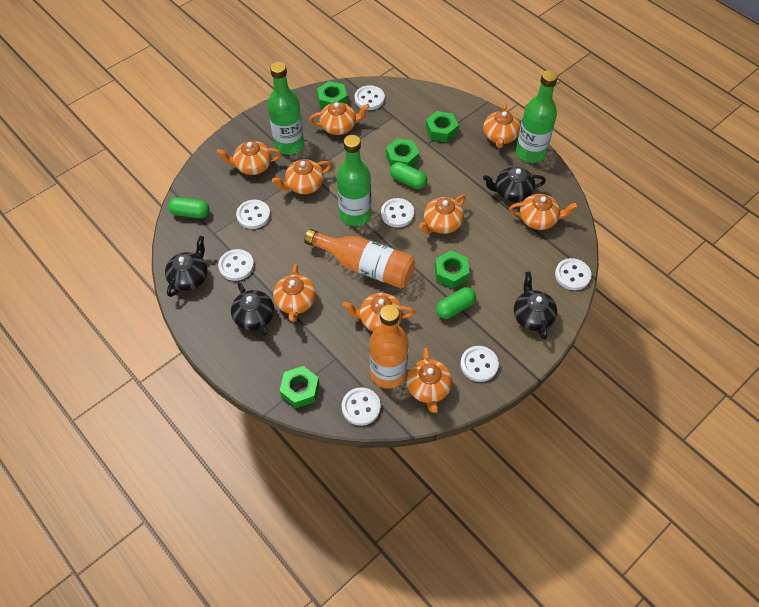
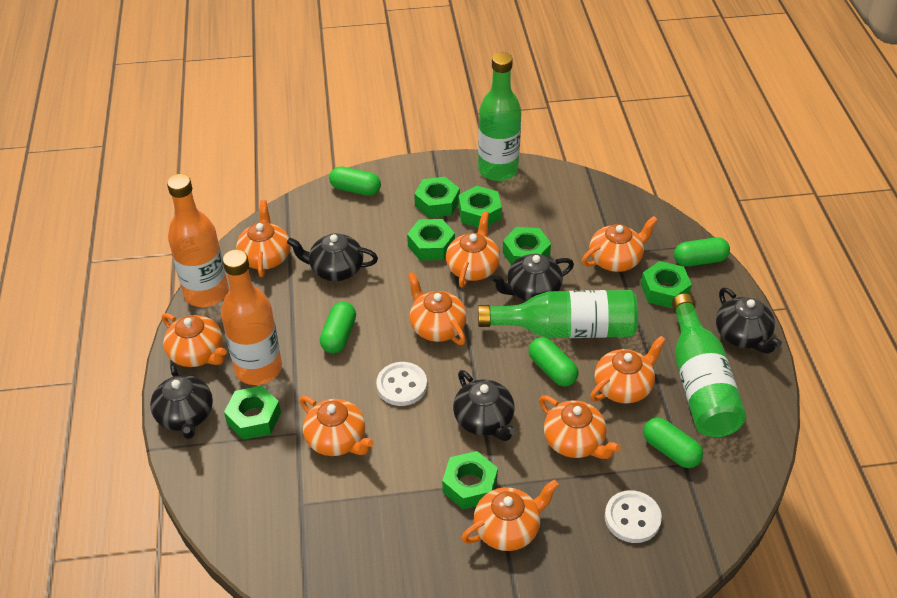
black teapot: 4 -> 5
green capsule: 3 -> 5
green nut: 5 -> 7
white button: 7 -> 2

